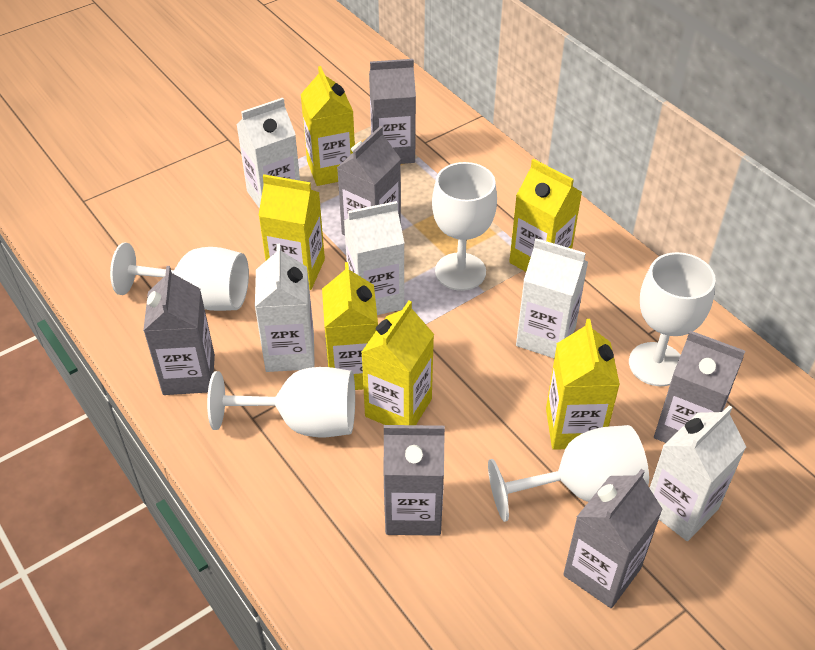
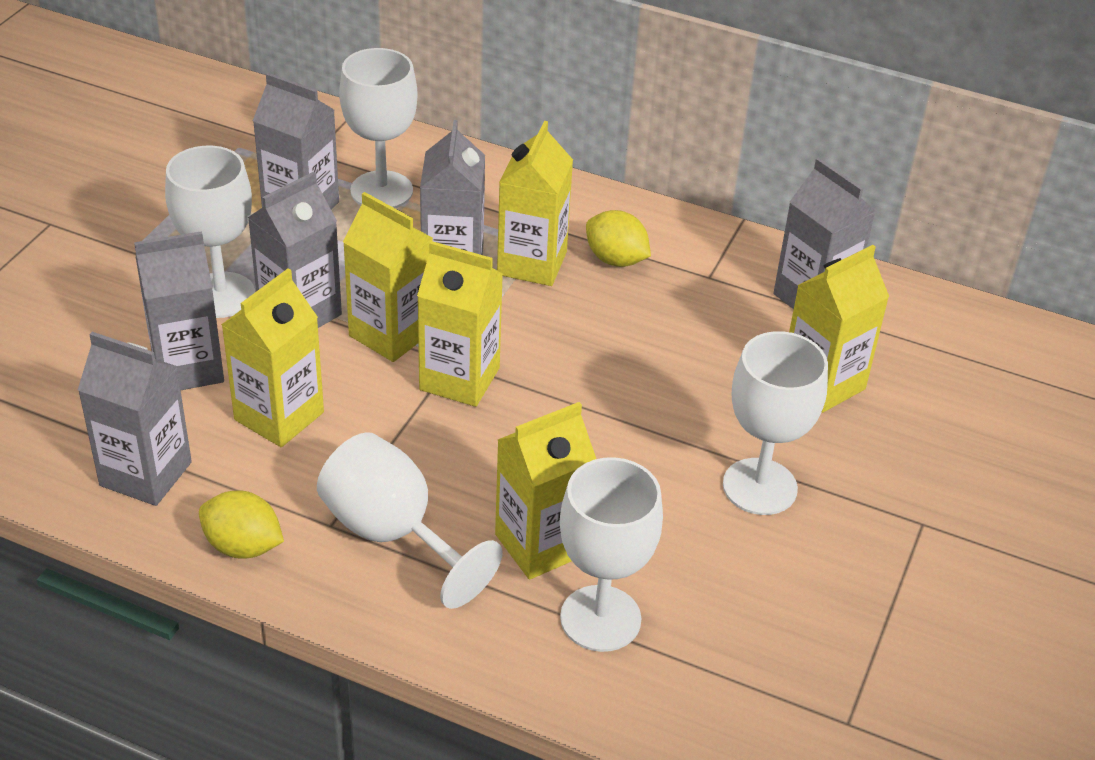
white carton: 5 -> 0
yellow lemon: 0 -> 2

